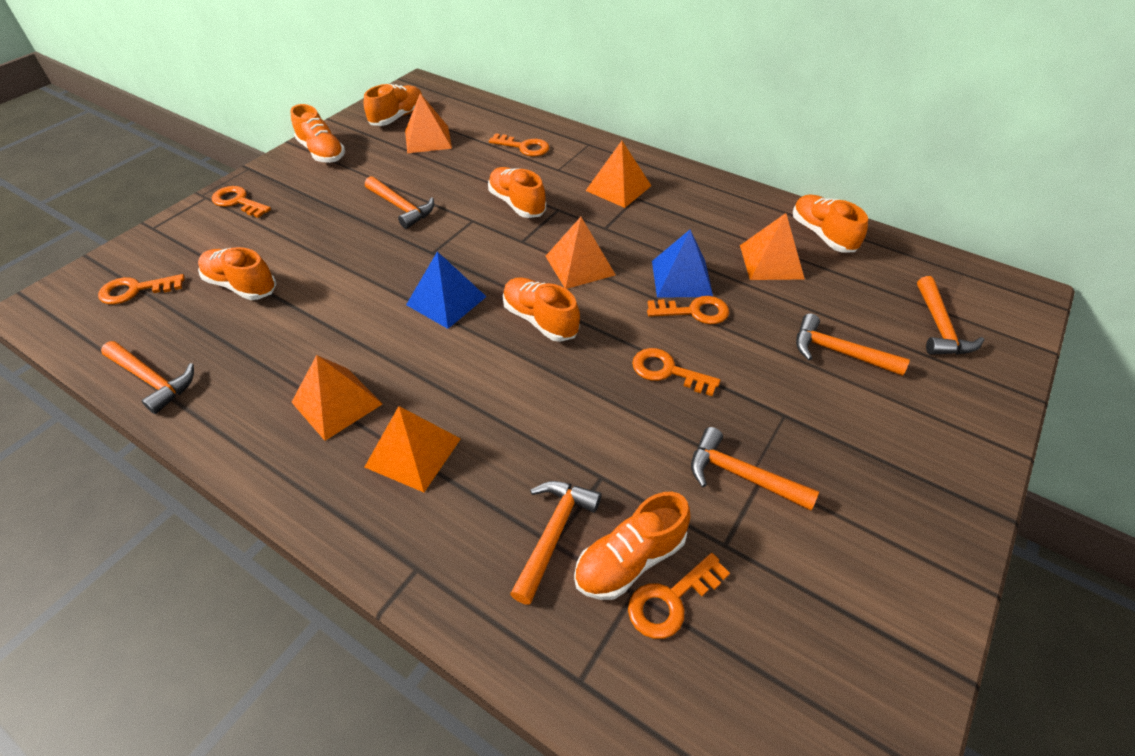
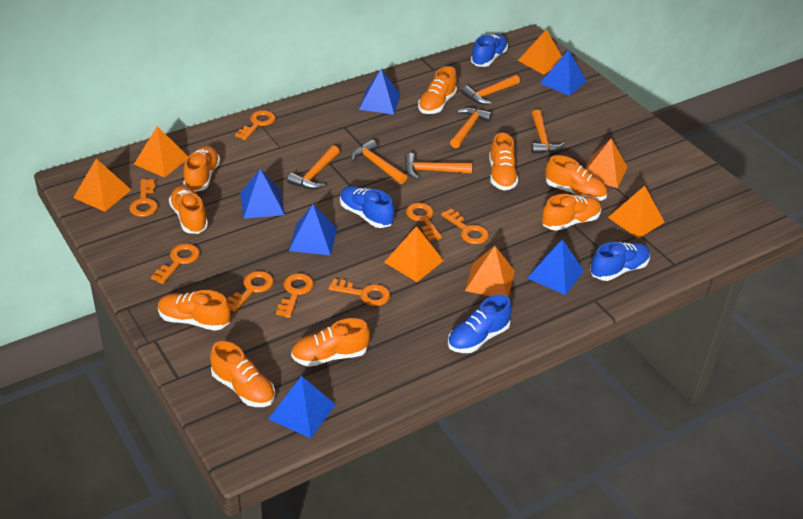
blue pyramid: 2 -> 6
blue shoe: 0 -> 4
orange key: 6 -> 8
orange pyramid: 6 -> 7
orange shoe: 7 -> 9

